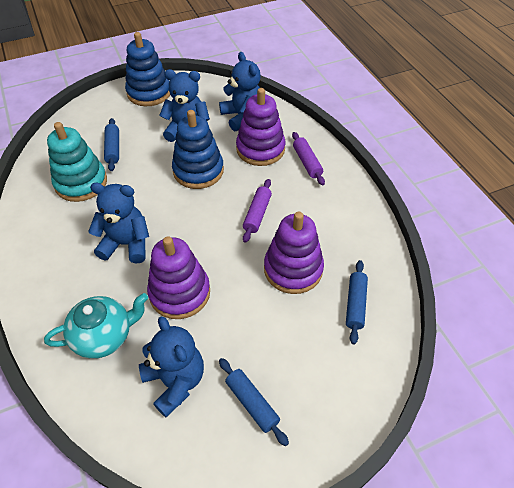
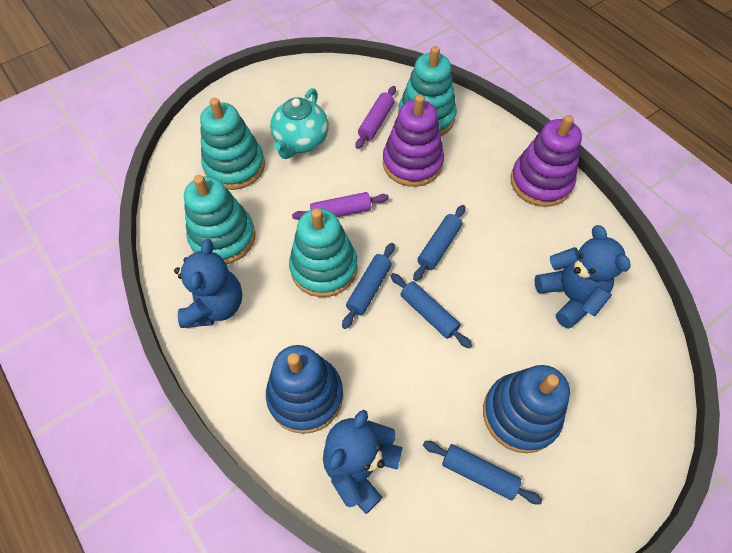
blue rolling pin: 3 -> 4
blue teddy bear: 4 -> 3
purple stacking toy: 3 -> 2
turquoise stacking toy: 1 -> 4

